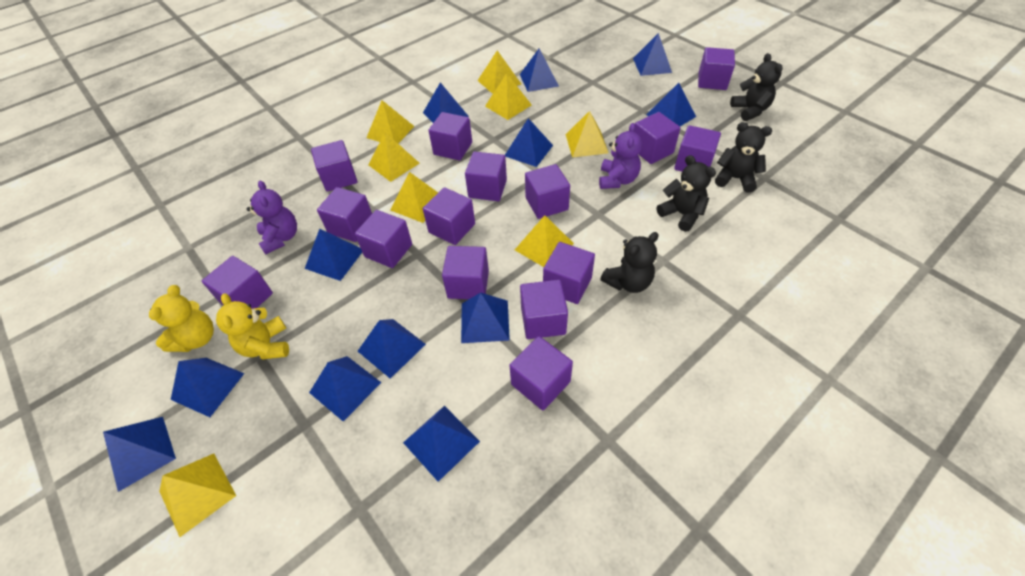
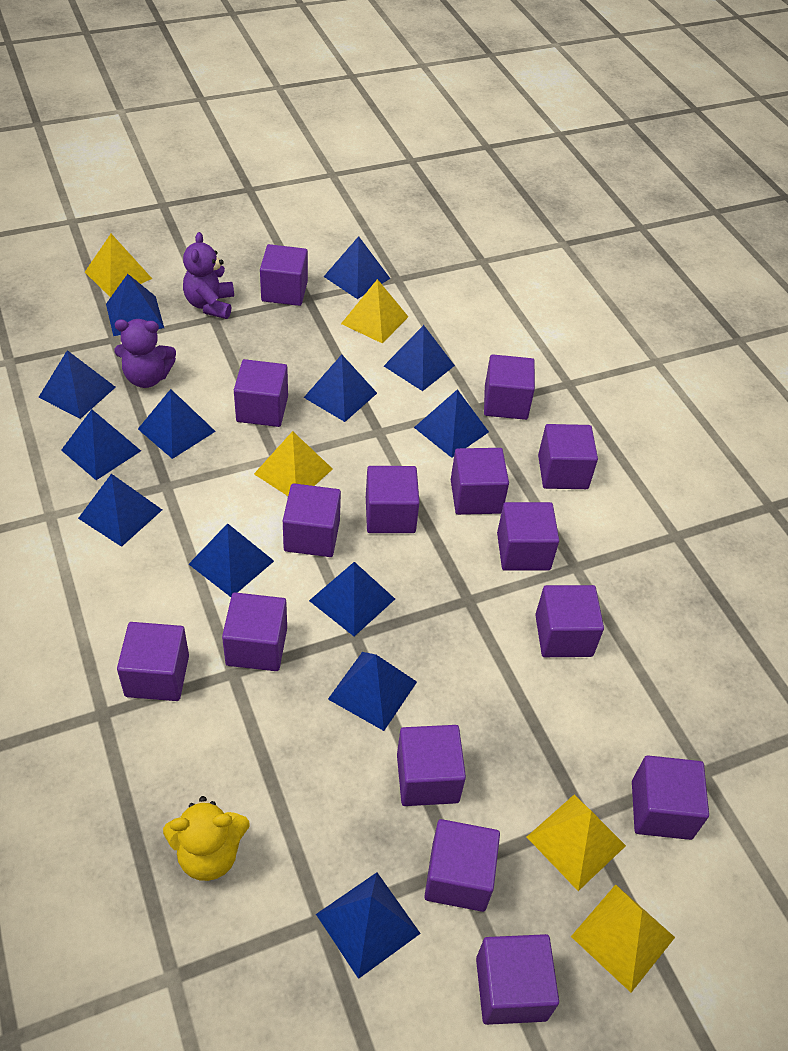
black teddy bear: 4 -> 0
blue pyramid: 12 -> 13
yellow pyramid: 8 -> 5
yellow teddy bear: 2 -> 1

